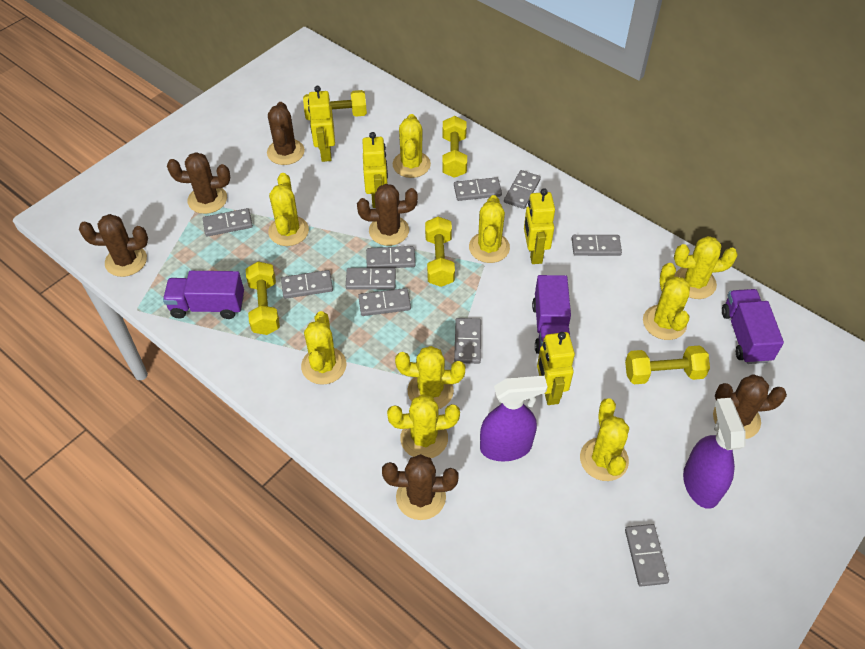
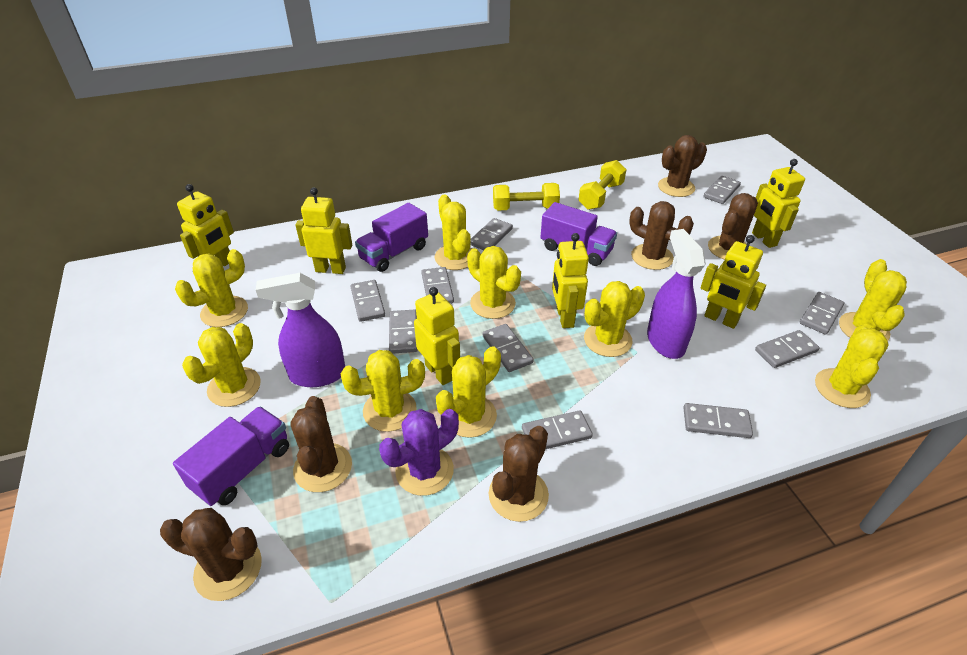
purple cactus: 0 -> 1
yellow dumbbell: 5 -> 2
yellow robot: 4 -> 6

